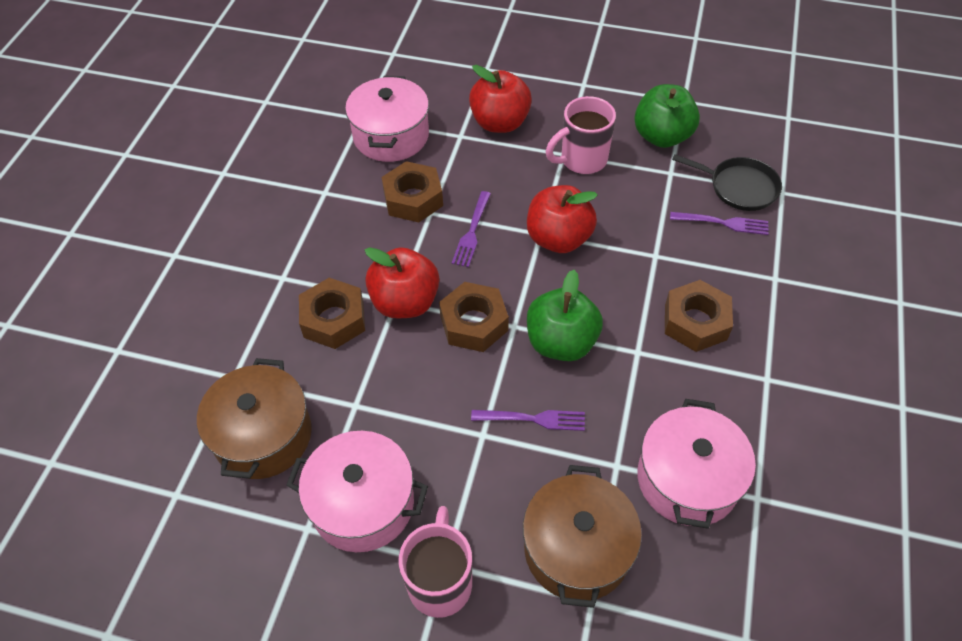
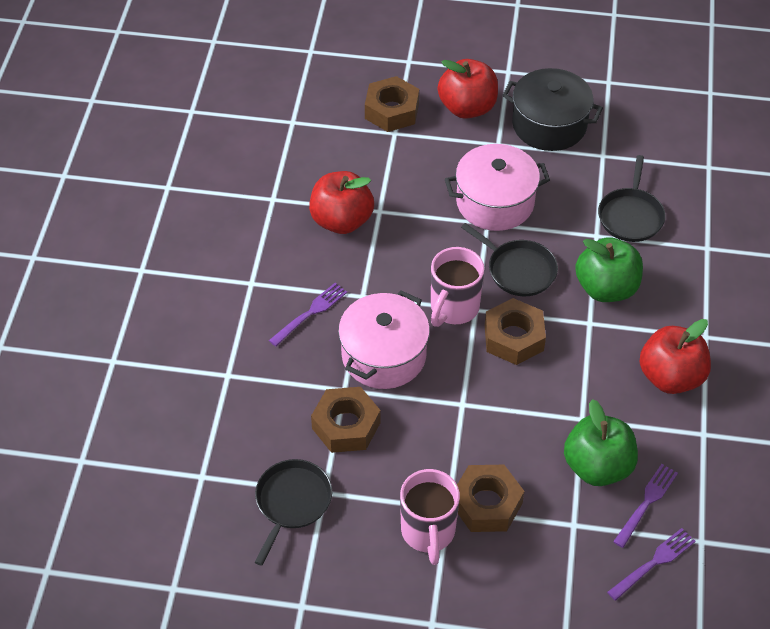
black pan: 1 -> 3
black pot: 0 -> 1
brown pot: 2 -> 0
pink pot: 3 -> 2

